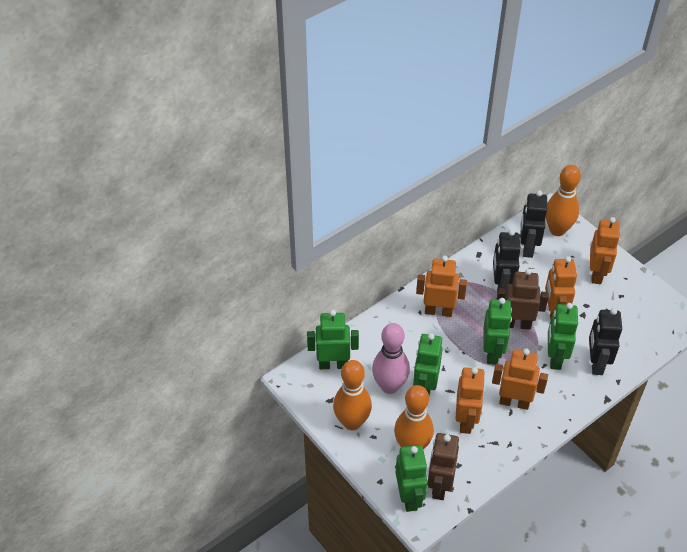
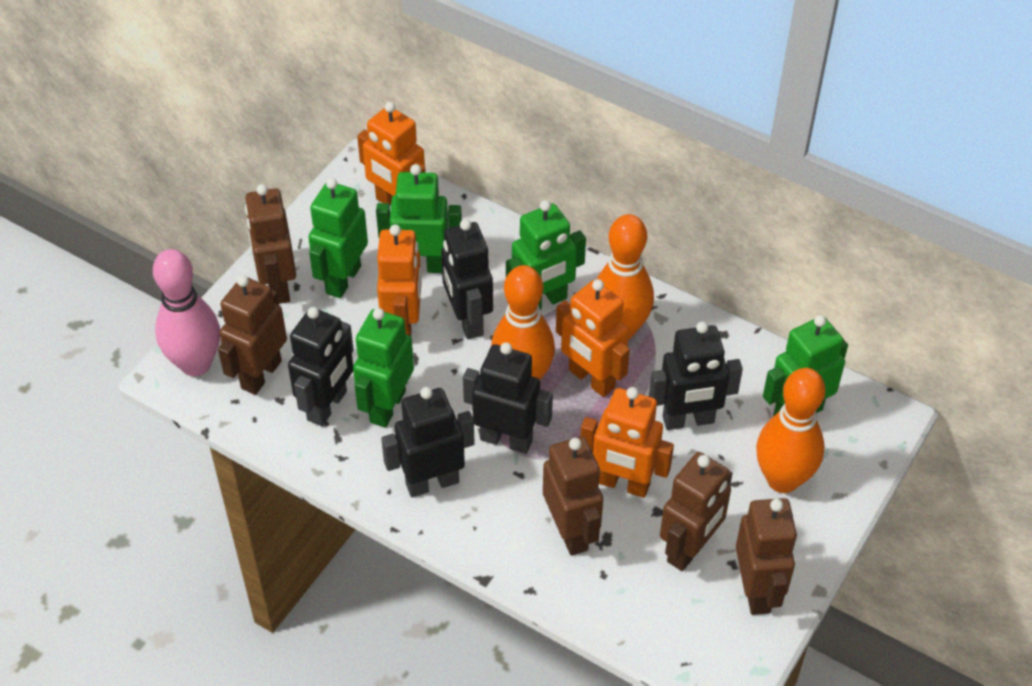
black robot: 3 -> 5
brown robot: 2 -> 5
orange robot: 5 -> 4

